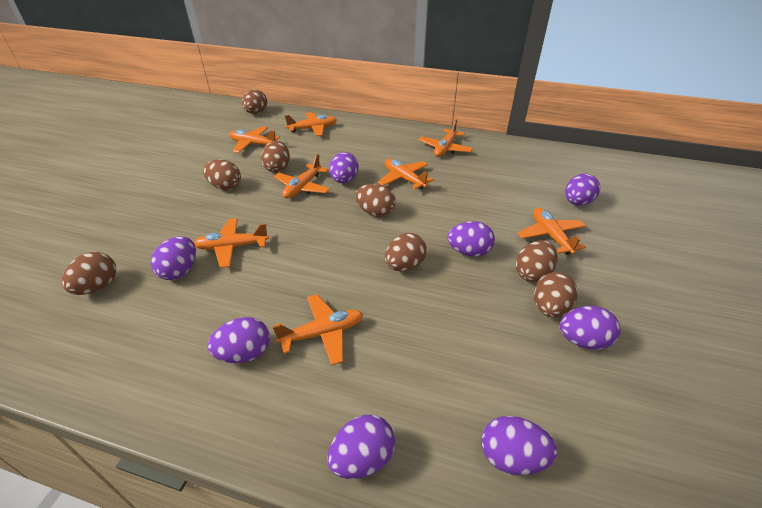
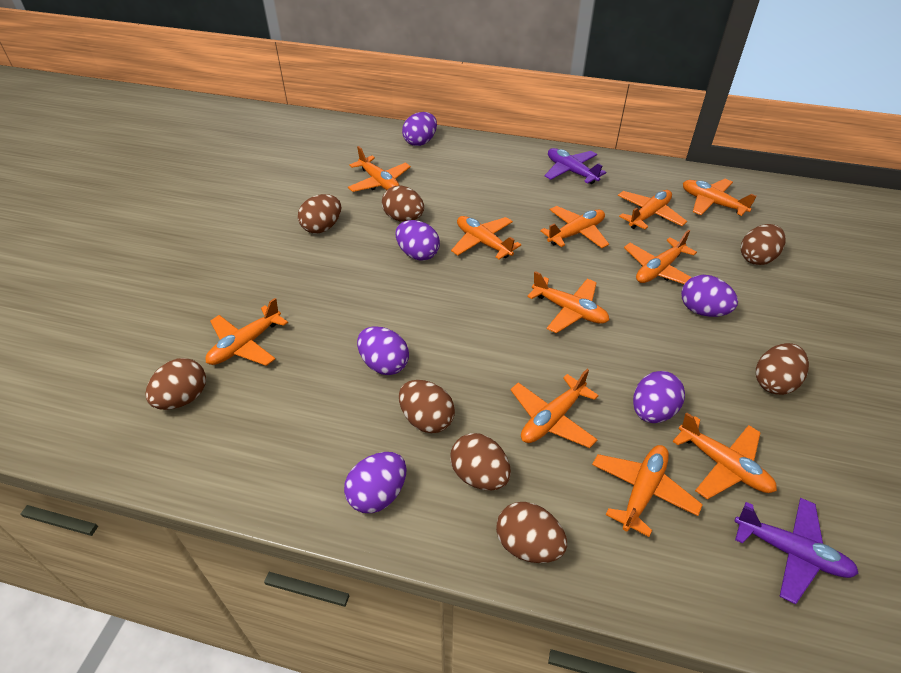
orange plane: 8 -> 11
purple egg: 8 -> 6
purple plane: 0 -> 2

